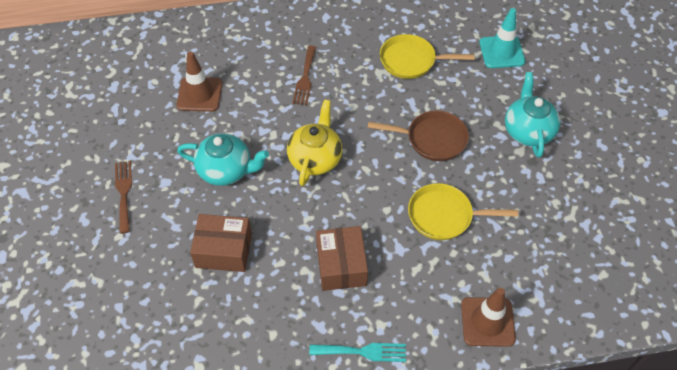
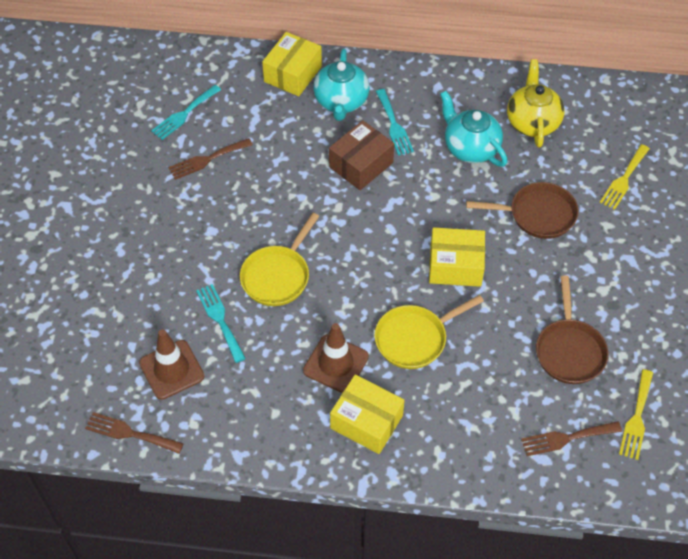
brown box: 2 -> 1
brown fork: 2 -> 3
brown pan: 1 -> 2
turquoise fork: 1 -> 3
turquoise traffic cone: 1 -> 0
yellow box: 0 -> 3
yellow fork: 0 -> 2

